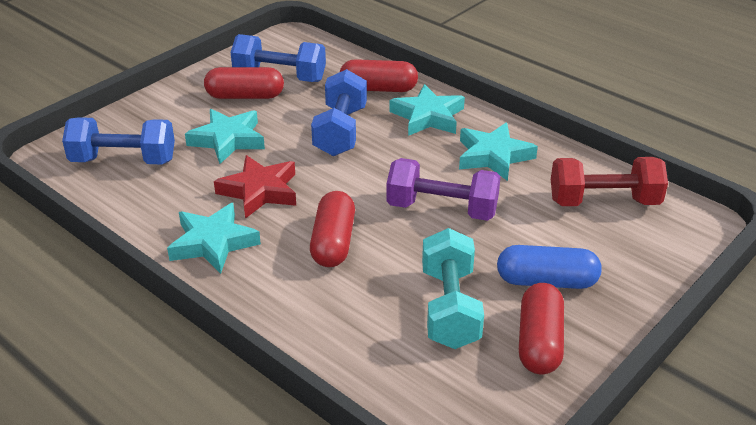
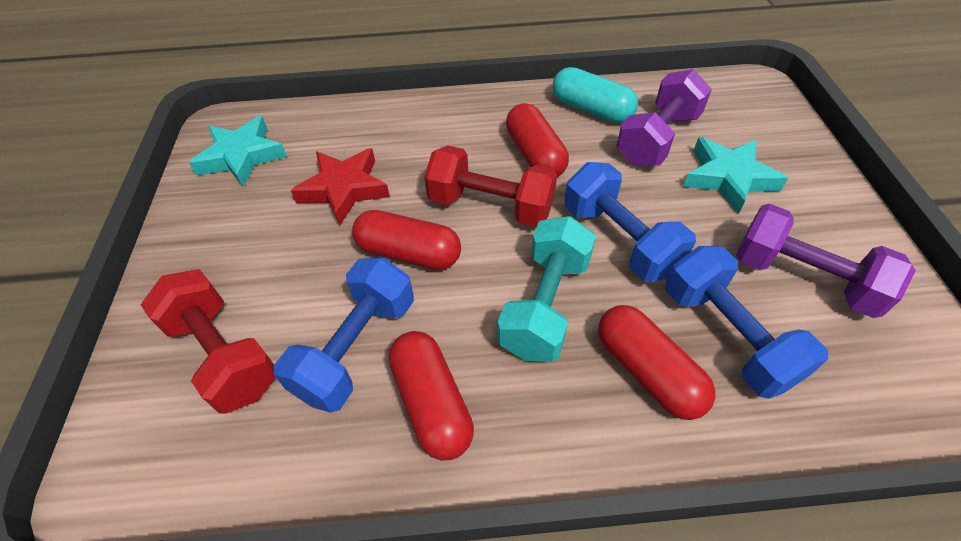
blue capsule: 1 -> 0
purple dumbbell: 1 -> 2
red dumbbell: 1 -> 2
turquoise capsule: 0 -> 1
turquoise star: 4 -> 2

